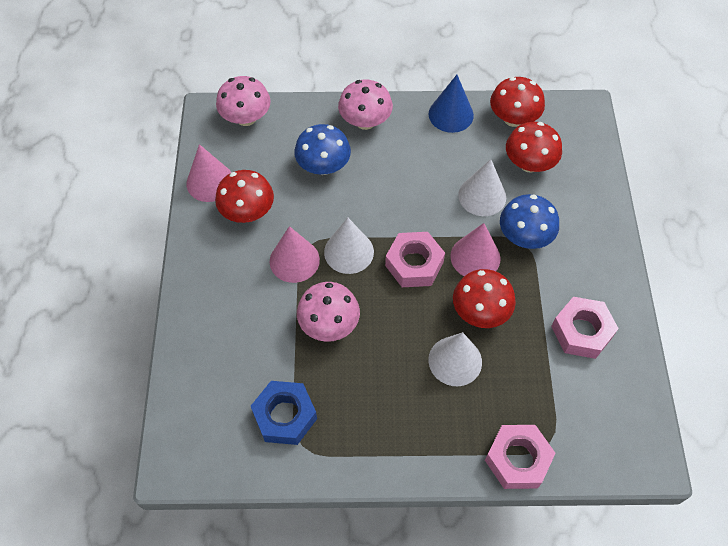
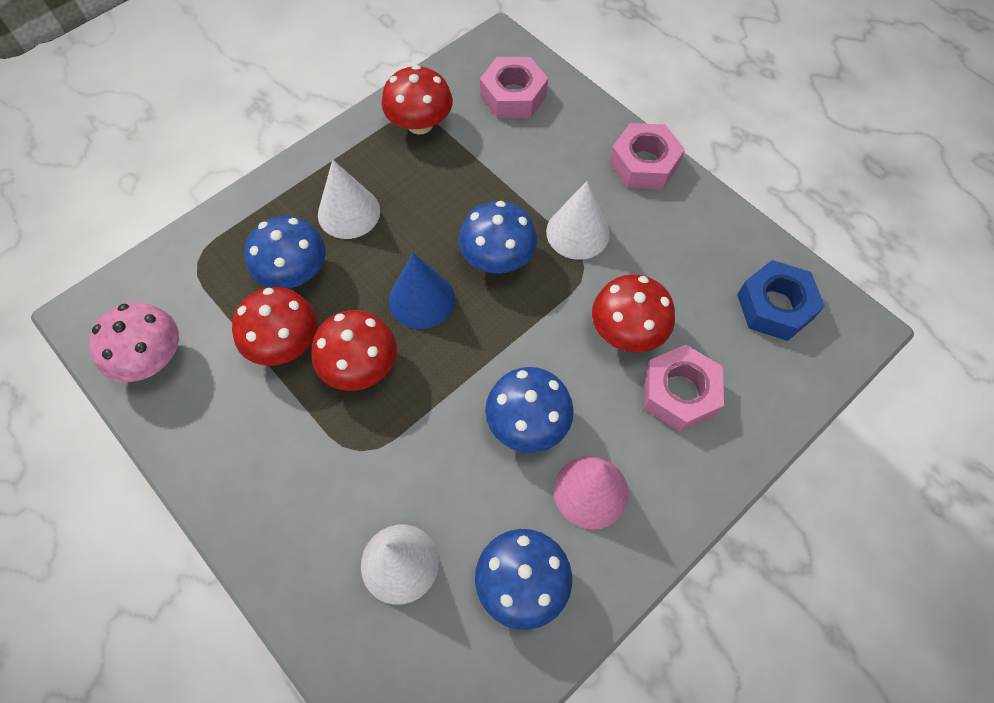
blue mushroom: 2 -> 4
pink cone: 3 -> 1
pink mushroom: 3 -> 1

